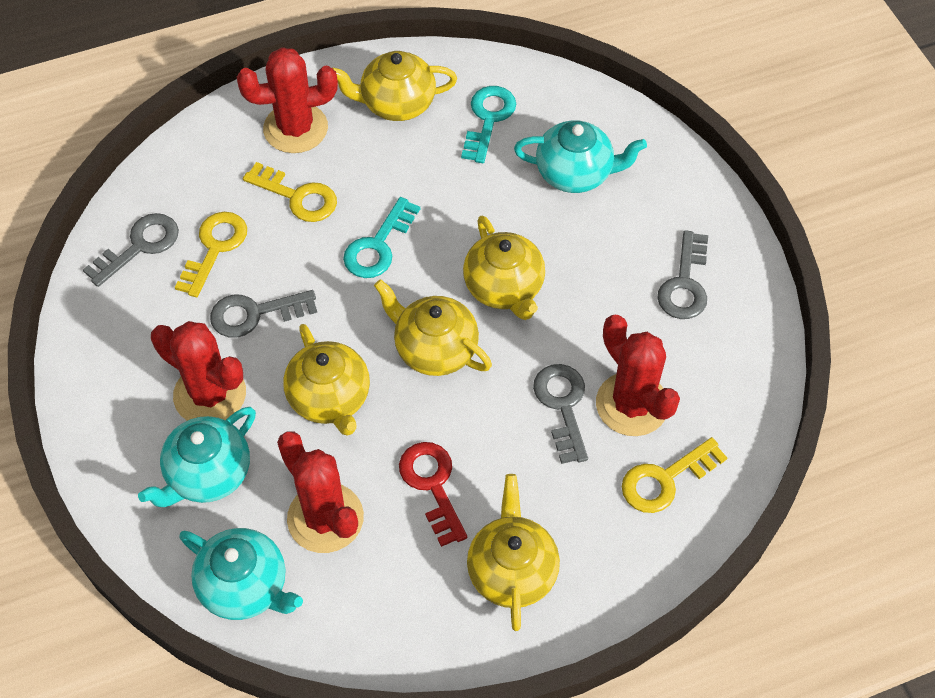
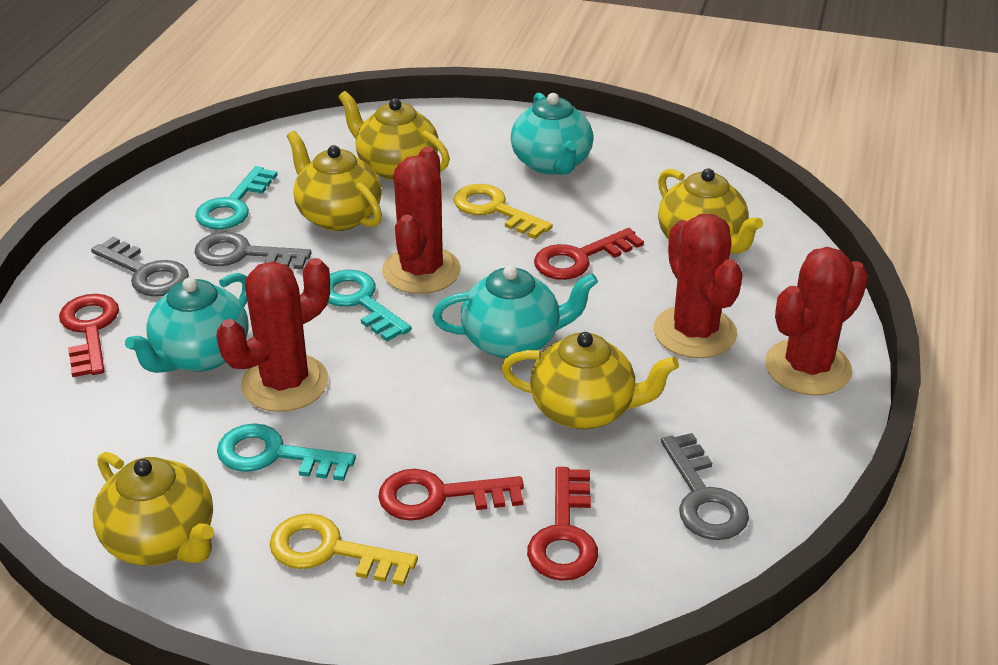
grey key: 4 -> 3
red key: 1 -> 4
turquoise key: 2 -> 3
yellow key: 3 -> 2

